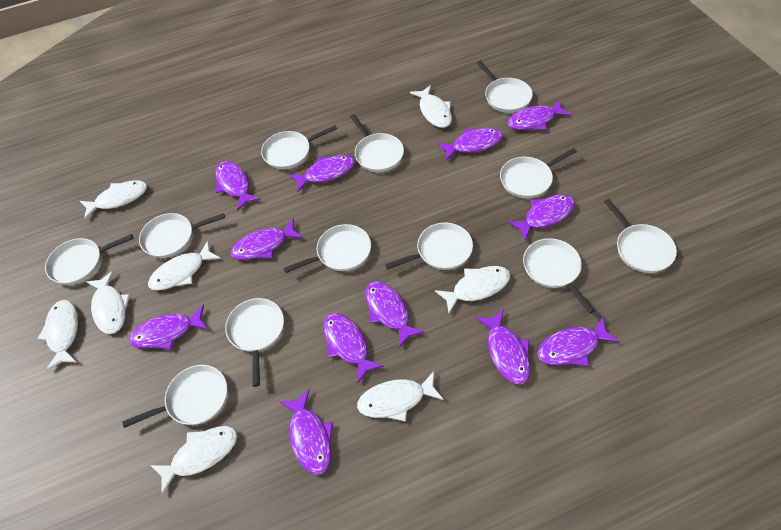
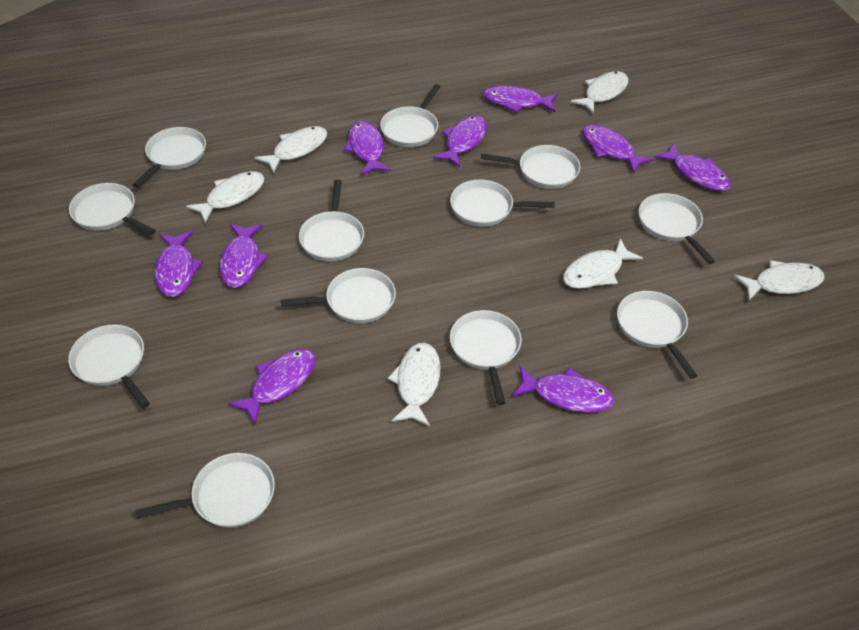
purple fish: 12 -> 9
white fish: 8 -> 6

